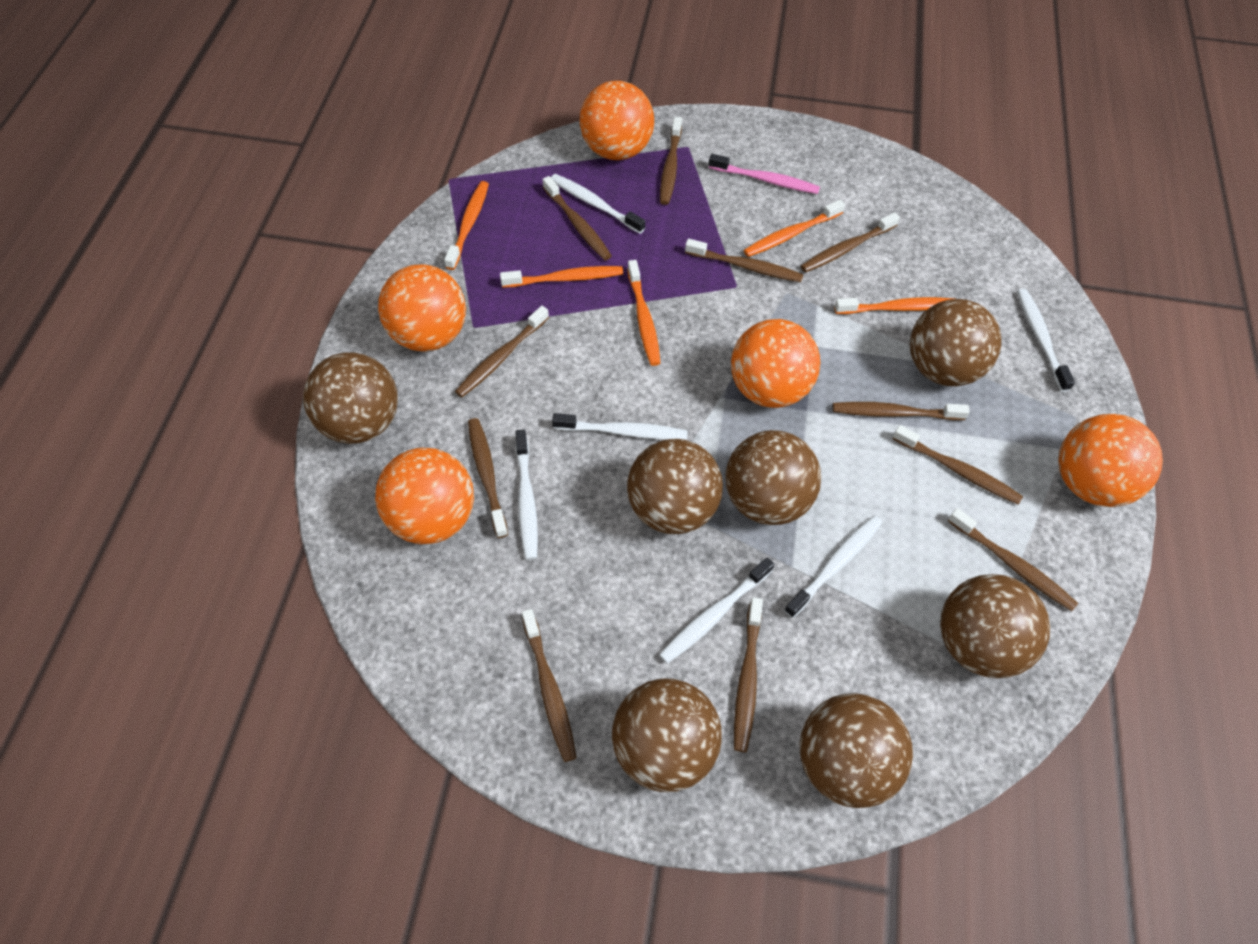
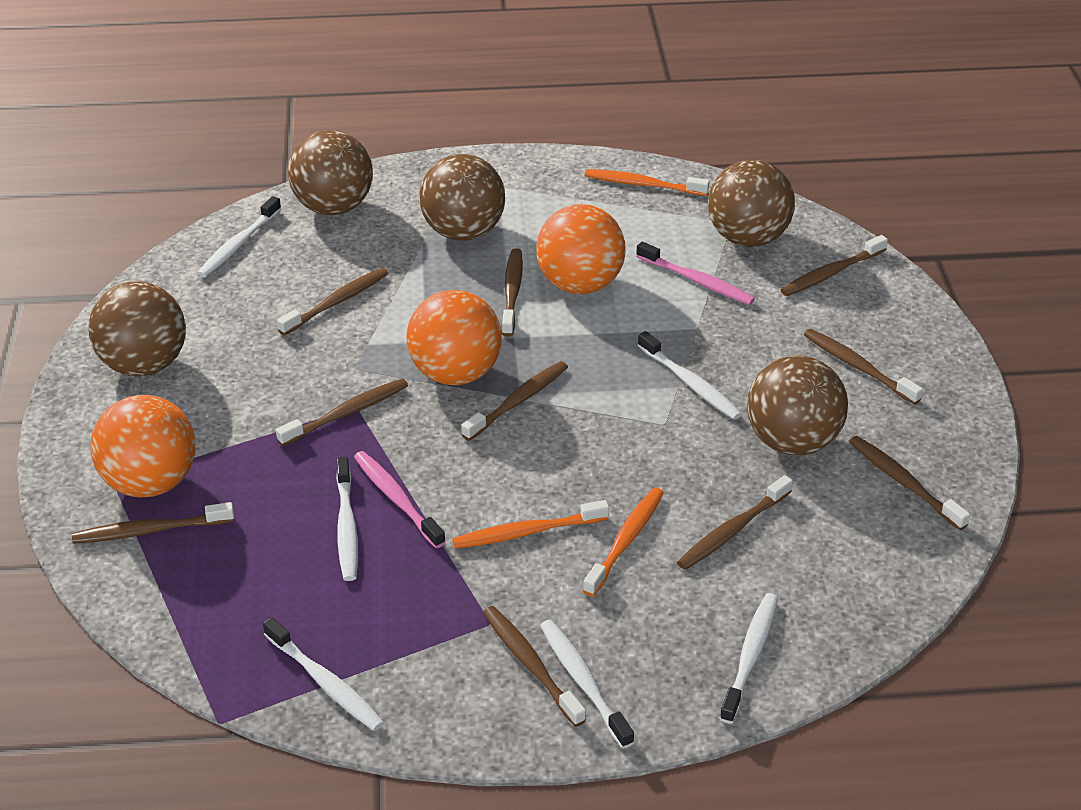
brown ball: 7 -> 5
brown toothbrush: 11 -> 10
orange ball: 5 -> 3
orange toothbrush: 5 -> 3
pink toothbrush: 1 -> 2

